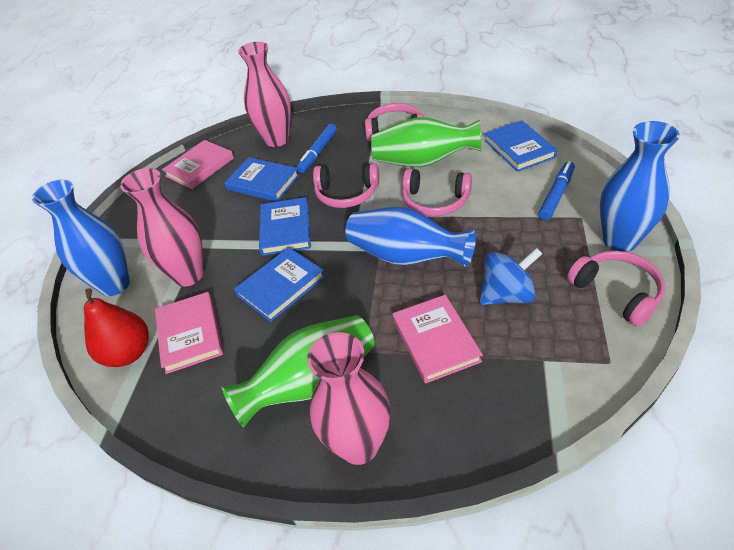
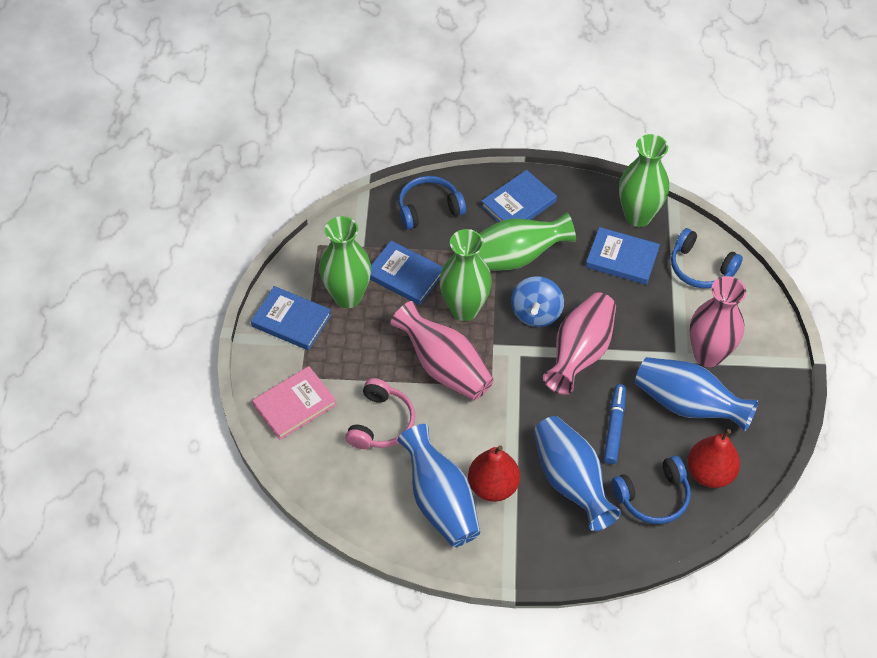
blue headphones: 0 -> 3
blue marker: 2 -> 1
green vase: 2 -> 4
pink book: 3 -> 1
pink headphones: 4 -> 1
red pear: 1 -> 2

